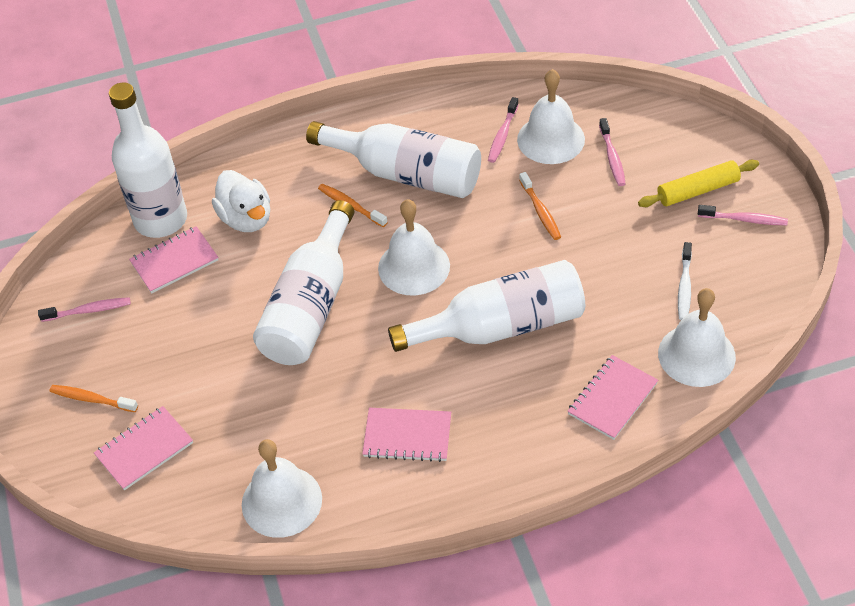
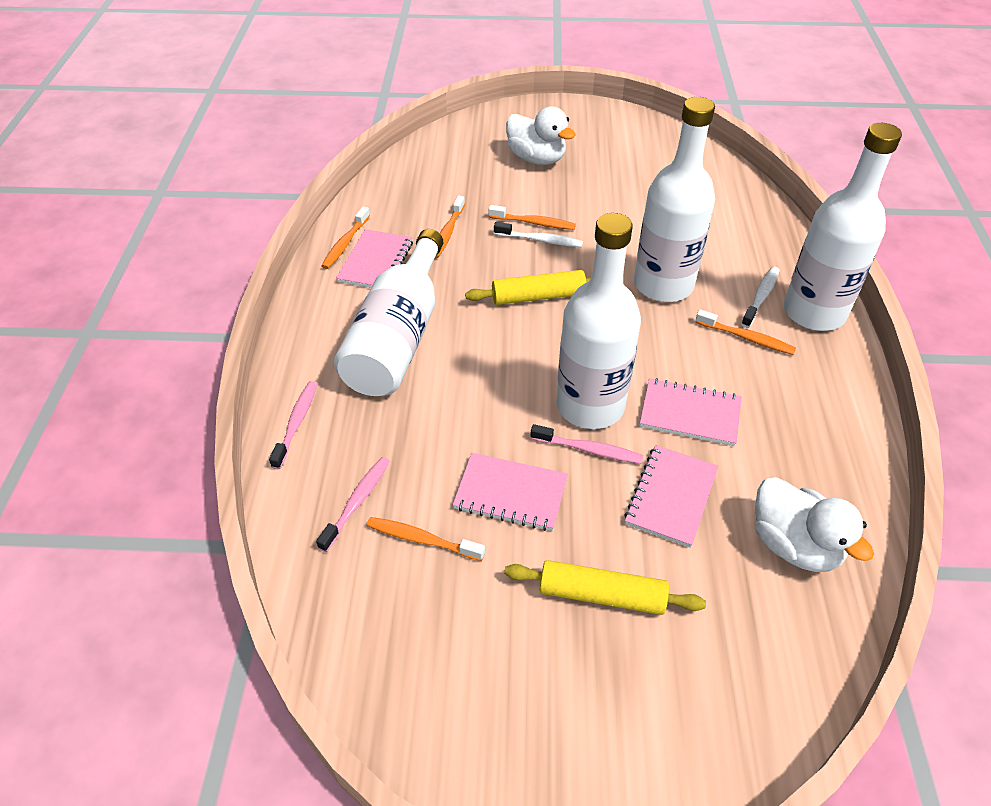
orange toothbrush: 3 -> 5
pink toothbrush: 4 -> 3
white bell: 4 -> 0
white duck: 1 -> 2
white toothbrush: 1 -> 2
yellow rolling pin: 1 -> 2

